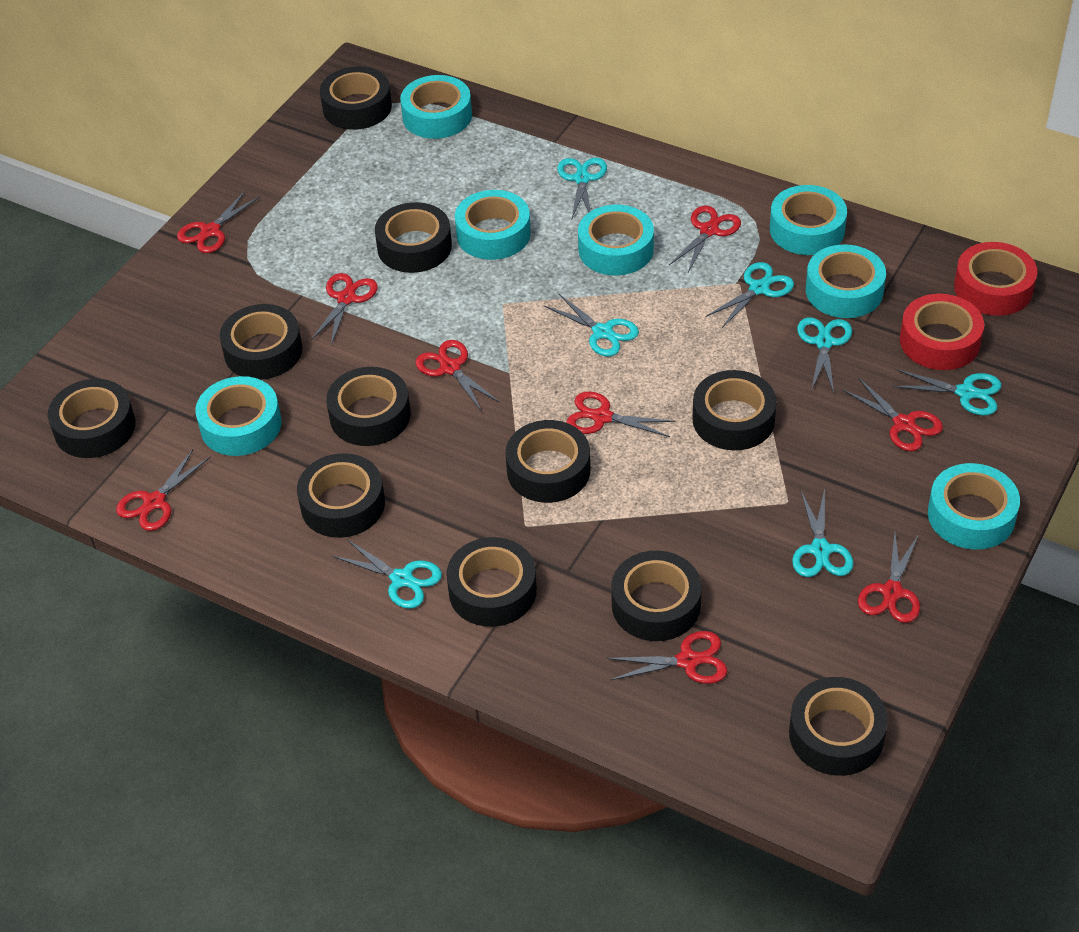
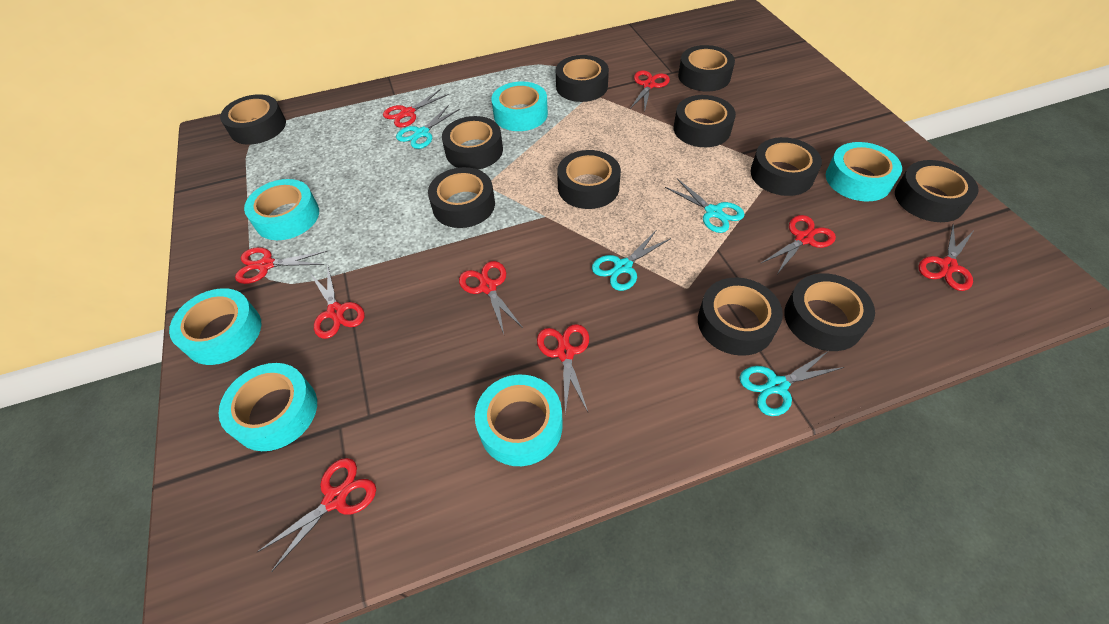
red tape: 2 -> 0
turquoise scissors: 7 -> 4
turquoise tape: 7 -> 6

